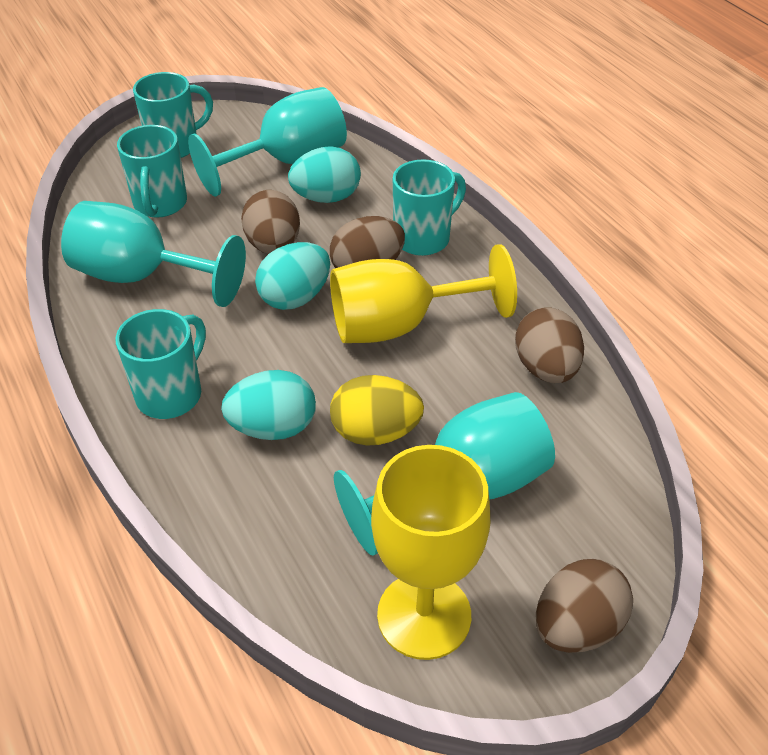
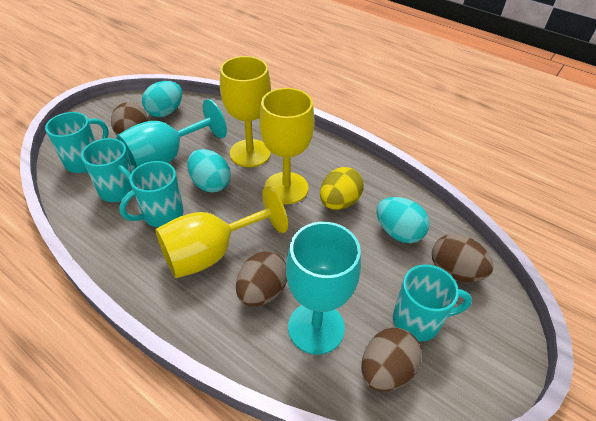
turquoise goblet: 3 -> 2
yellow goblet: 2 -> 3

